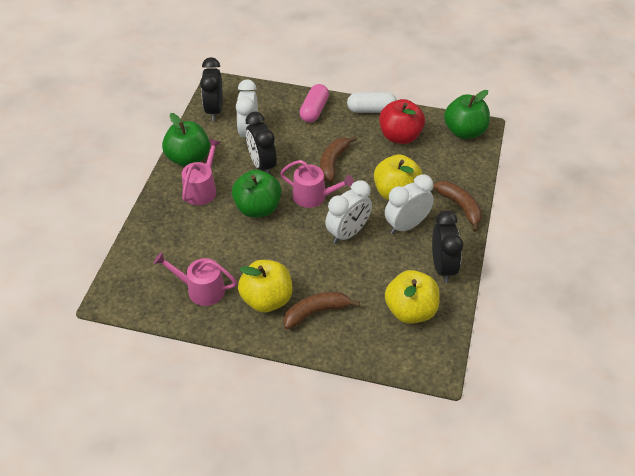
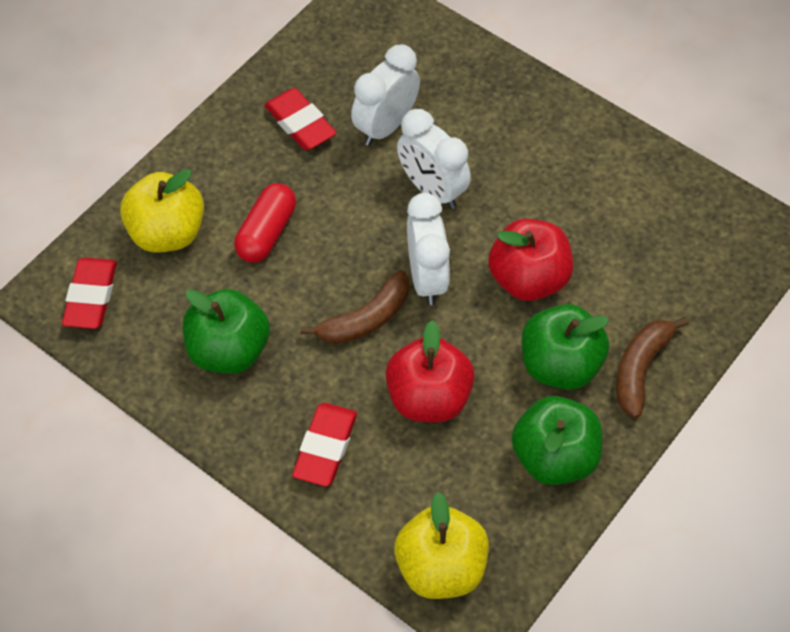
black clock: 3 -> 0
brown banana: 3 -> 2
pink capsule: 1 -> 0
pink watering can: 3 -> 0
red apple: 1 -> 2
red capsule: 0 -> 1
red eraser: 0 -> 3
white capsule: 1 -> 0
yellow apple: 3 -> 2

